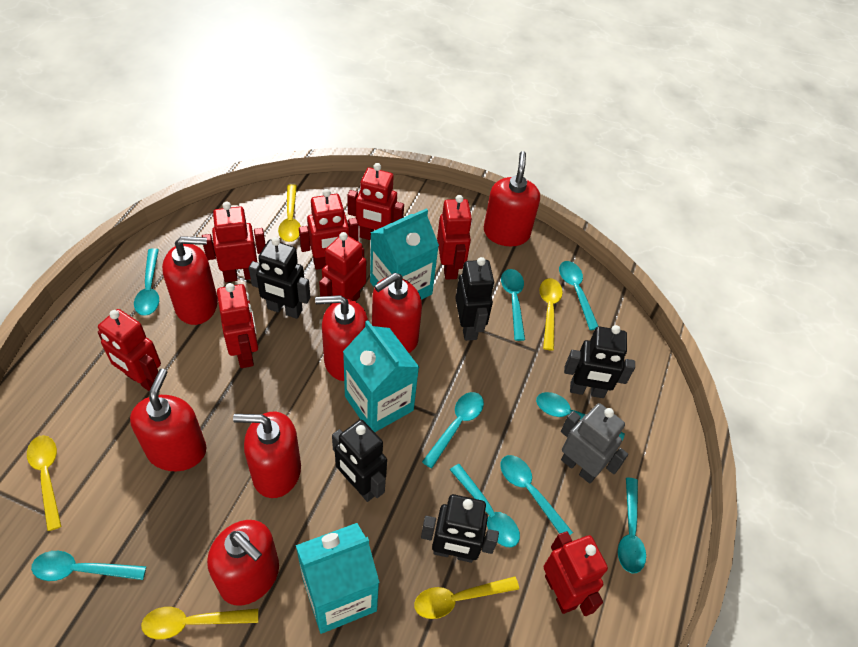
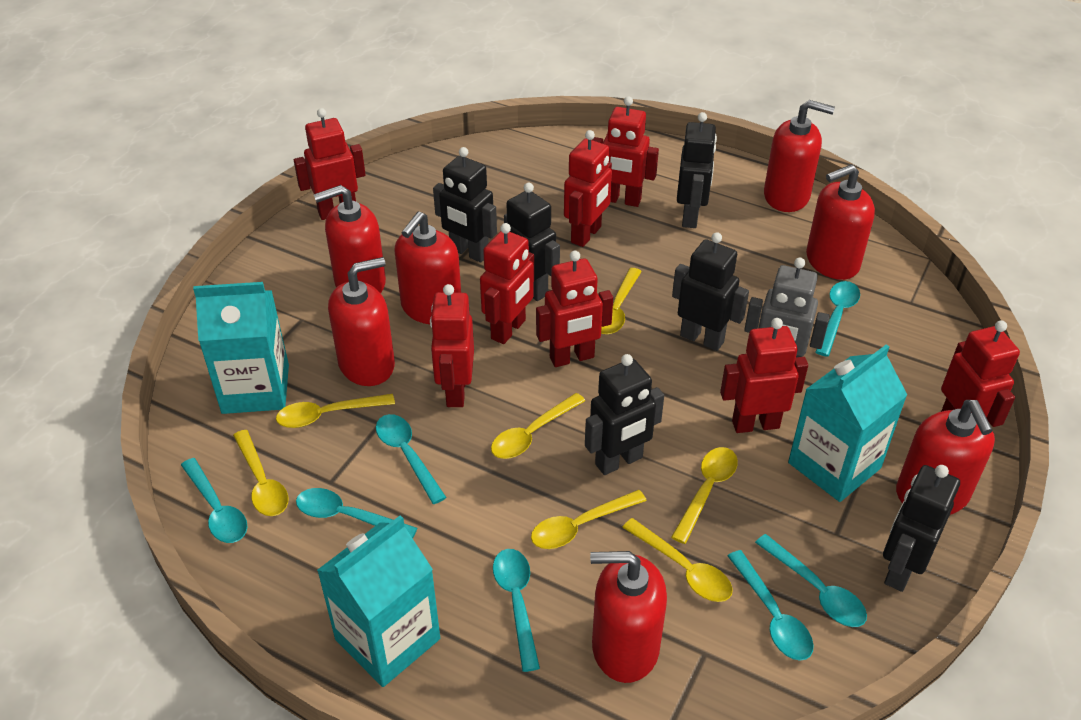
black robot: 5 -> 6
turquoise spoon: 9 -> 7
yellow spoon: 5 -> 7

